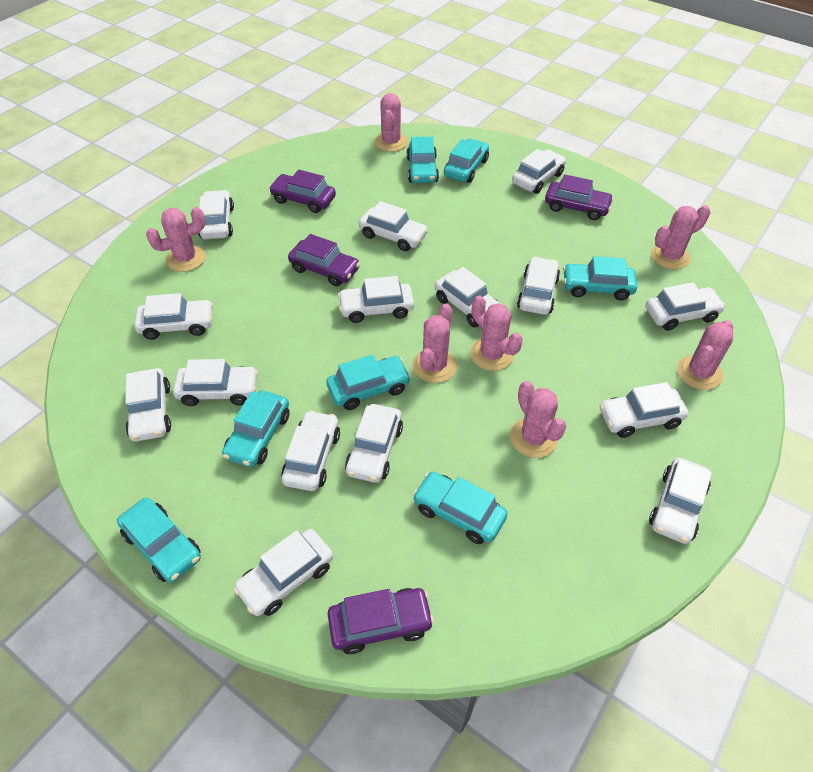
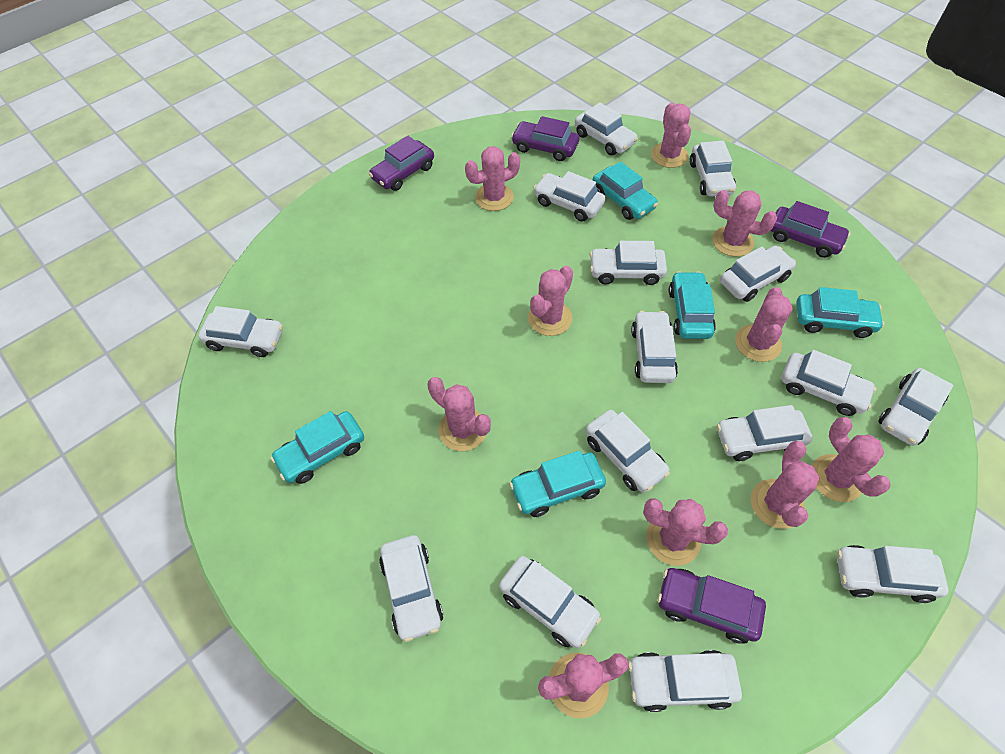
pink cactus: 7 -> 10
turquoise car: 7 -> 5

